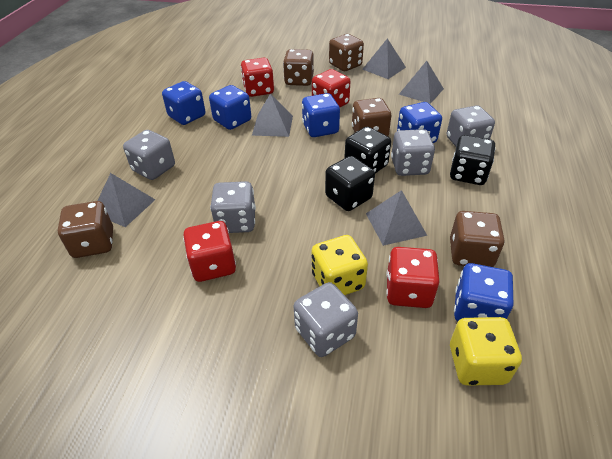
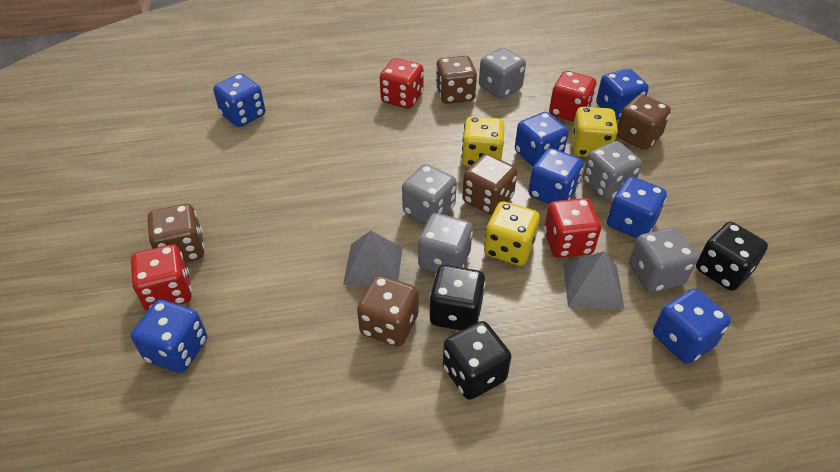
blue dice: 5 -> 7
grey pyramid: 5 -> 2
yellow dice: 2 -> 3

